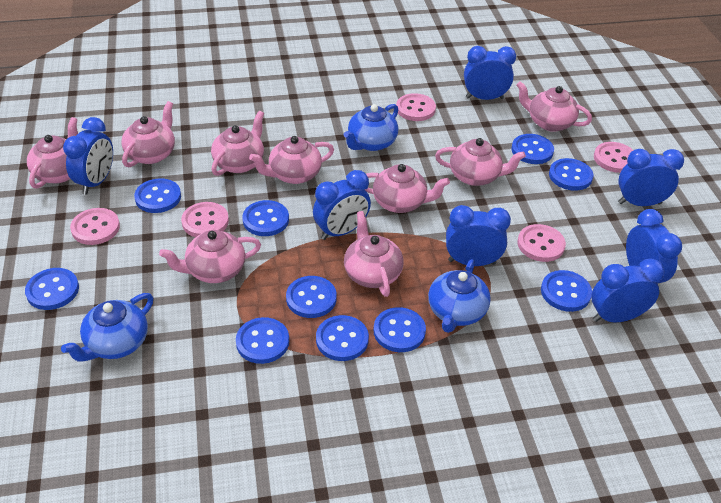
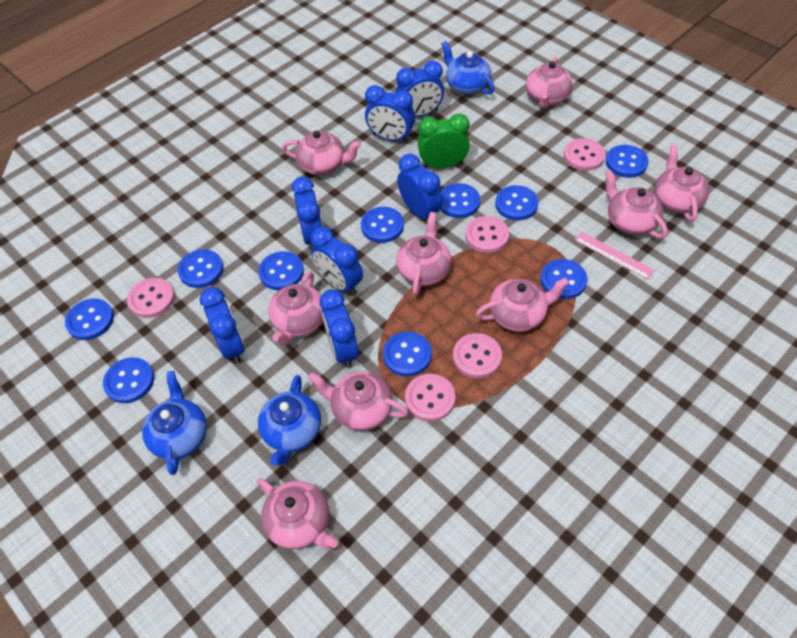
green clock: 0 -> 1
pink ruler: 0 -> 1

